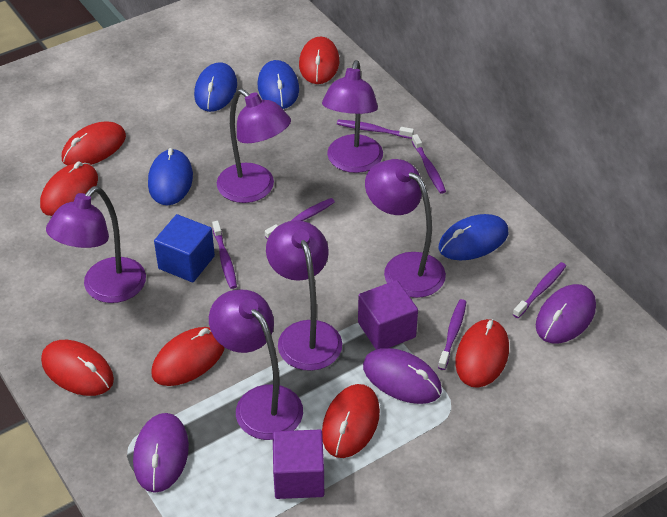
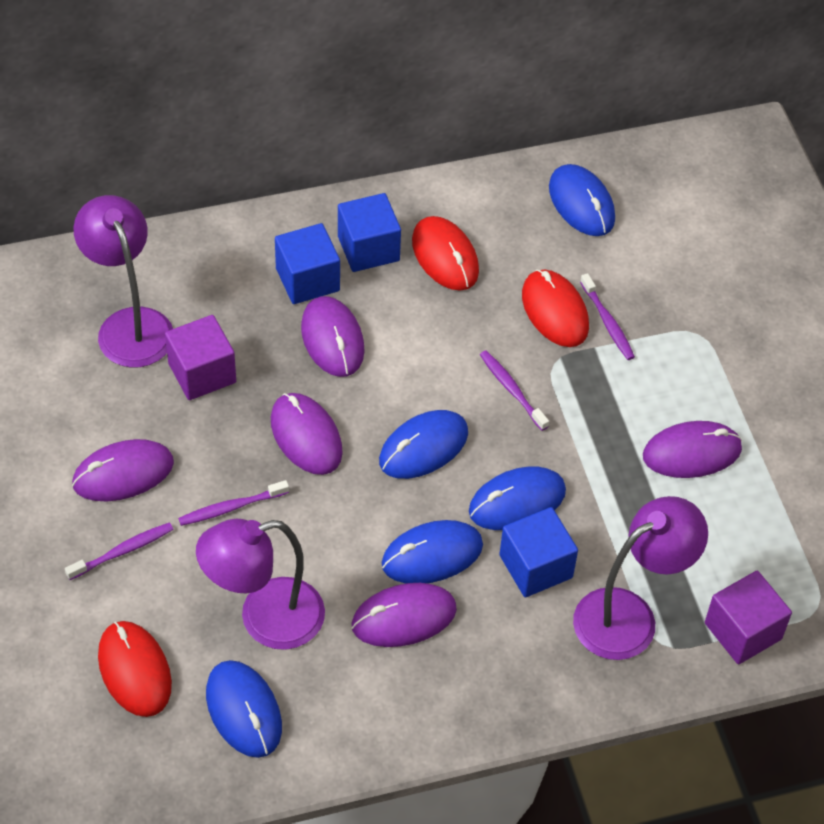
blue cube: 1 -> 3
blue mouse: 4 -> 5
purple lamp: 6 -> 3
purple mouse: 3 -> 5
purple toothbrush: 6 -> 4
red mouse: 7 -> 3

